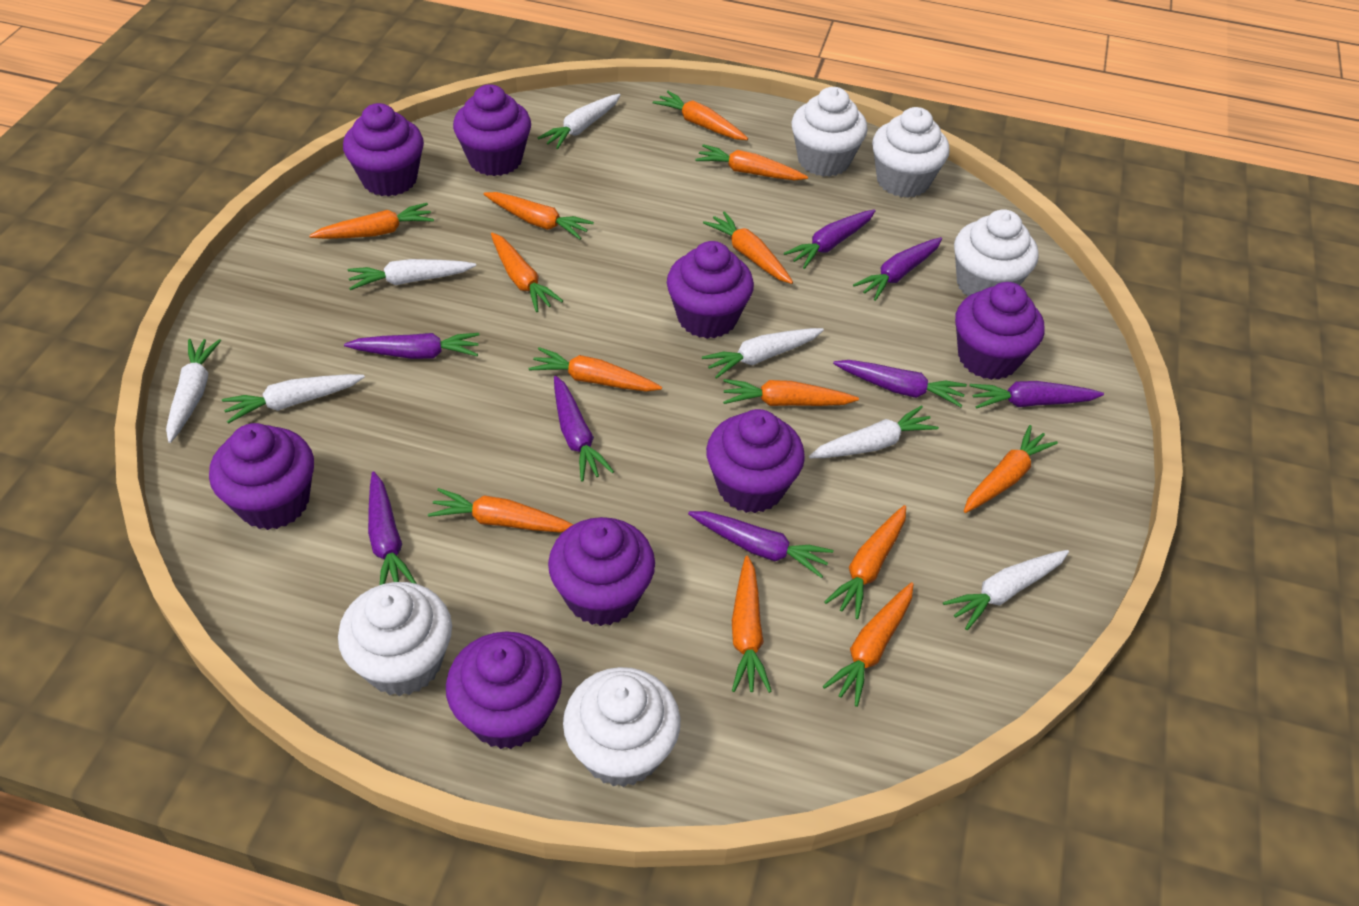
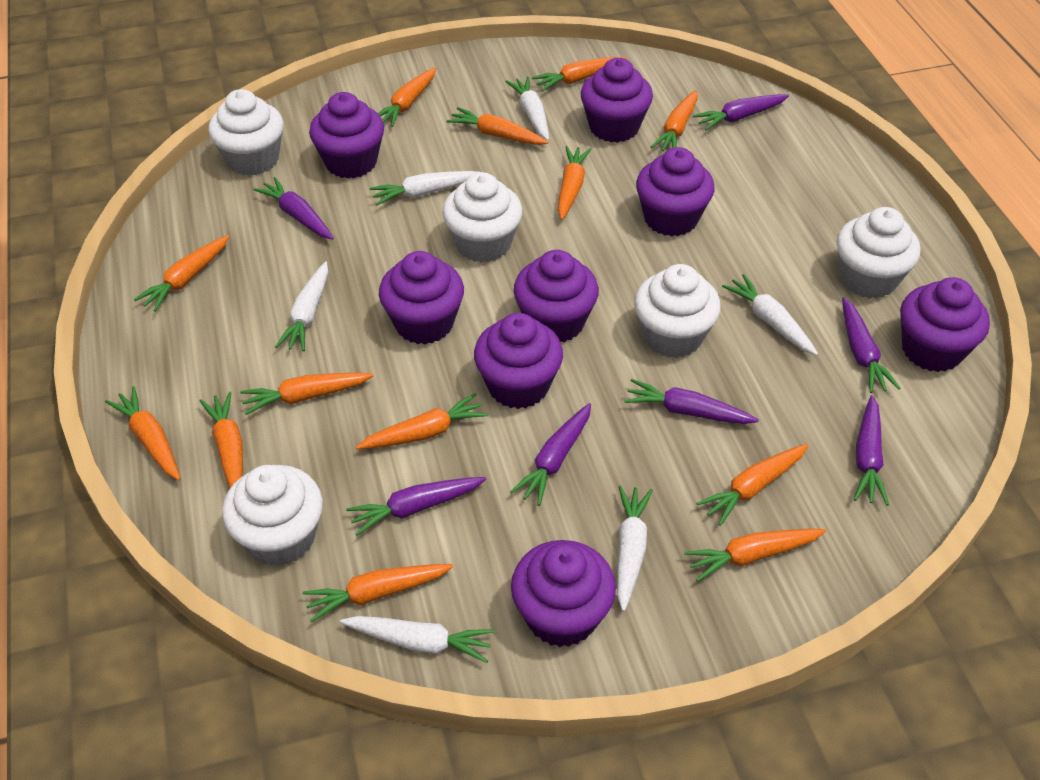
purple carrot: 8 -> 7
white carrot: 7 -> 6

